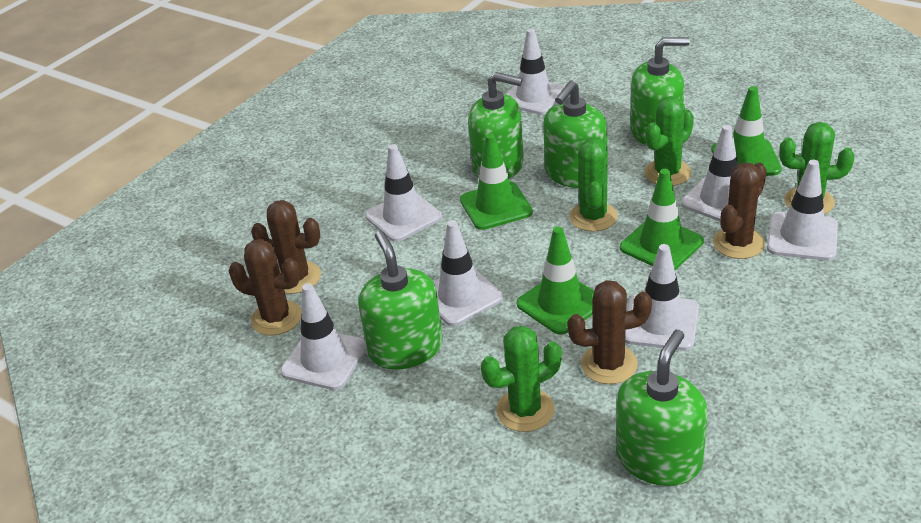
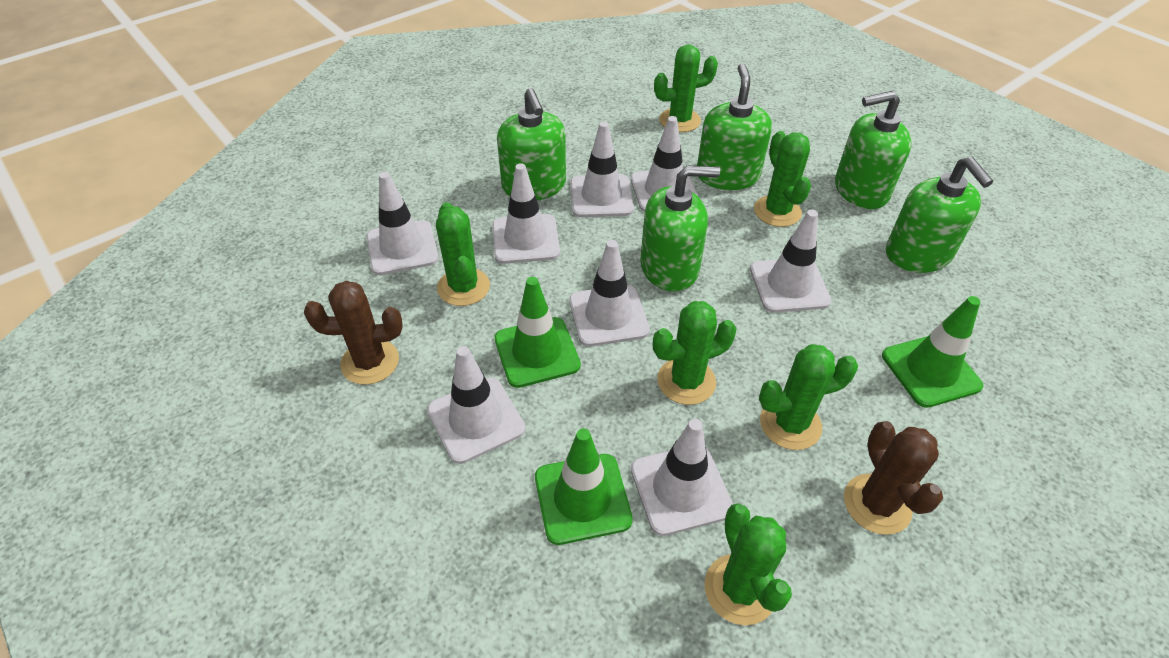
brown cactus: 4 -> 2
green cactus: 4 -> 6
green traffic cone: 4 -> 3
white traffic cone: 7 -> 8

